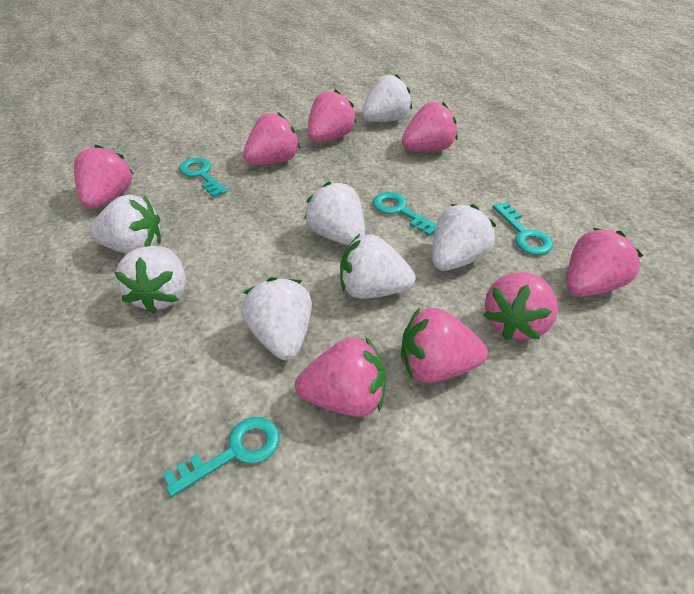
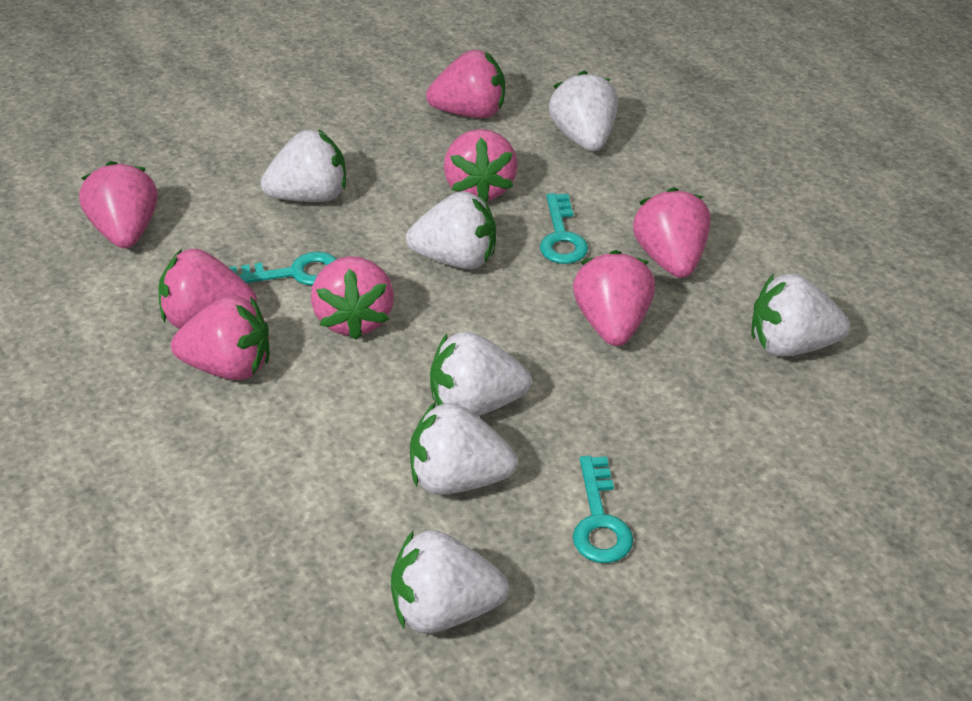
turquoise key: 4 -> 3

